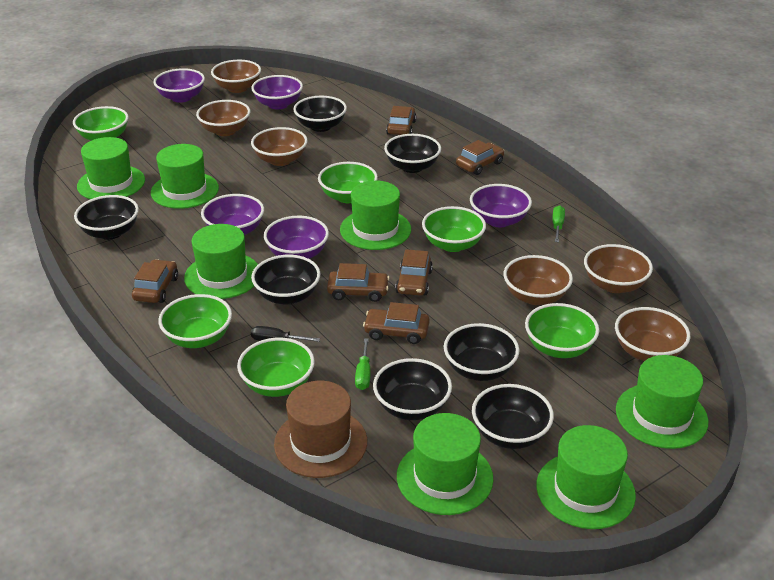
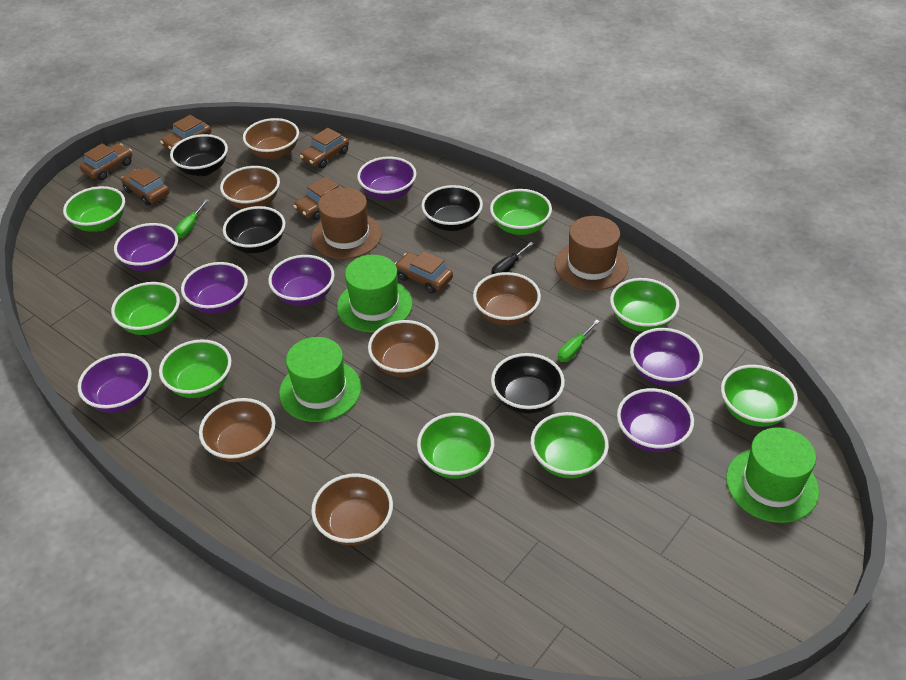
black bowl: 7 -> 4
brown hat: 1 -> 2
green bowl: 6 -> 8
green hat: 7 -> 3
purple bowl: 5 -> 7

